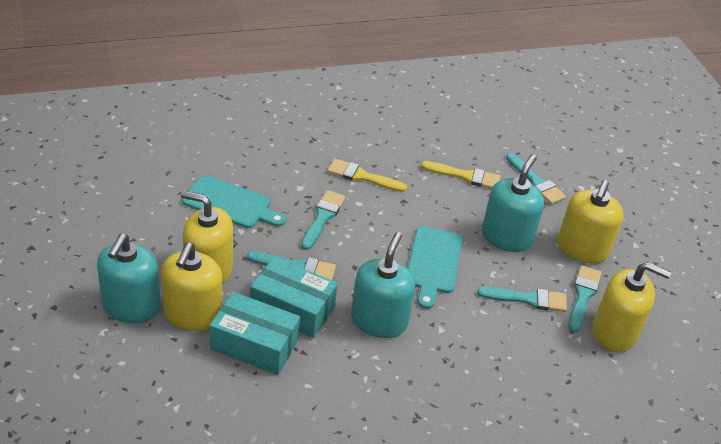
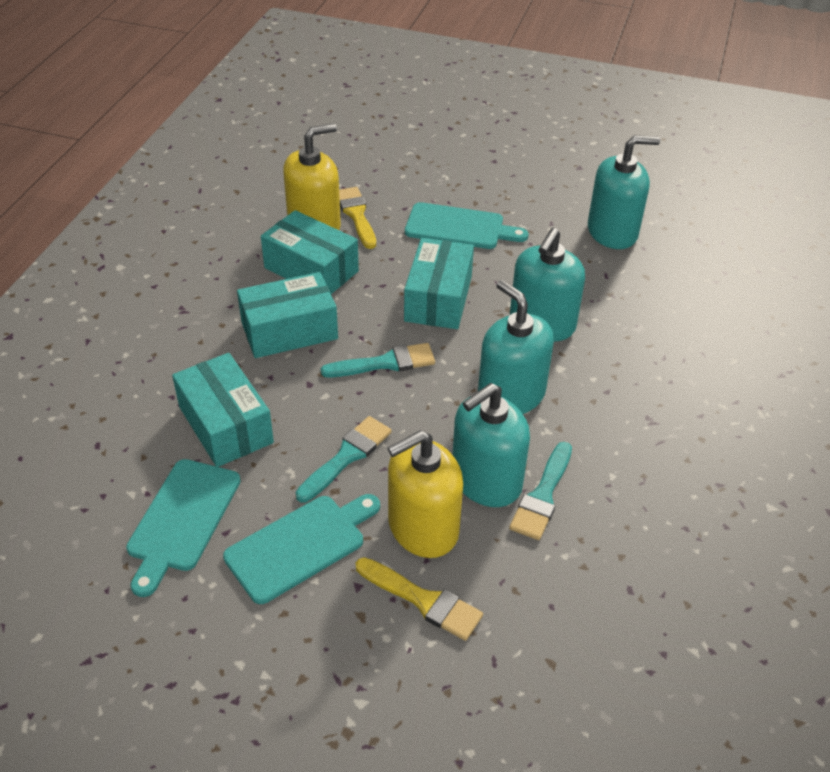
turquoise box: 2 -> 4
turquoise brush: 5 -> 3
turquoise cutting board: 2 -> 3
turquoise soap dispenser: 3 -> 4
yellow soap dispenser: 4 -> 2

